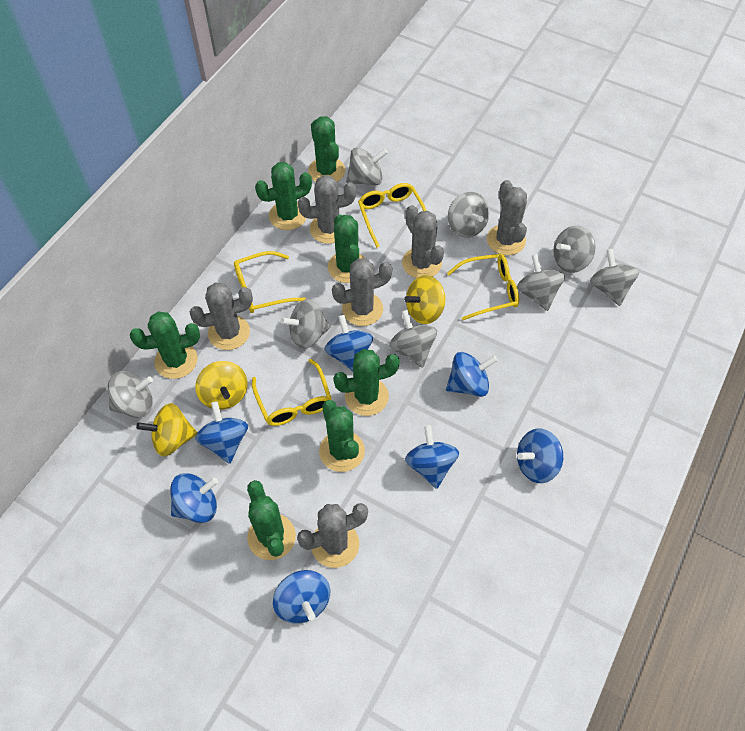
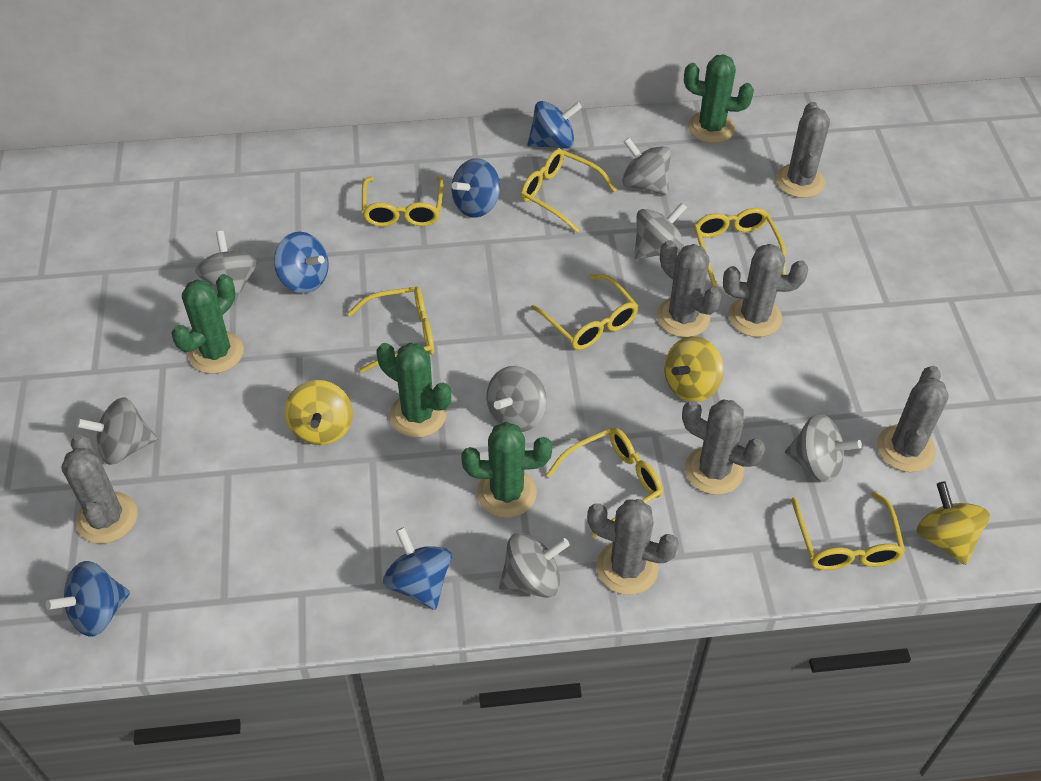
blue spinning top: 7 -> 5
green cactus: 7 -> 4
grey cactus: 6 -> 7
grey spinning top: 8 -> 7
yellow glasses: 4 -> 7

